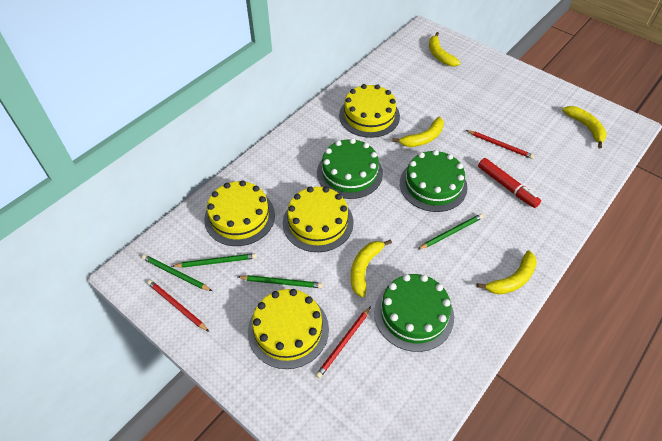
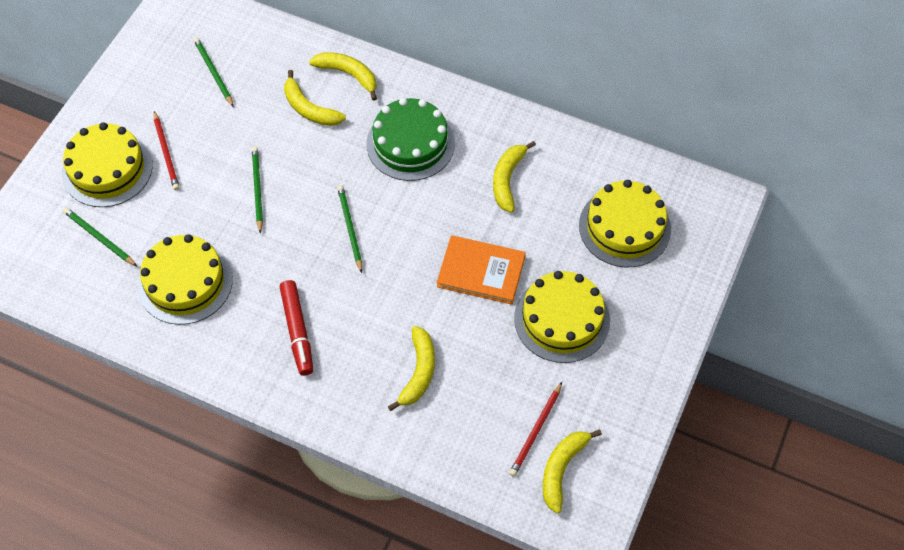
green cake: 3 -> 1
orange book: 0 -> 1
red pencil: 3 -> 2

